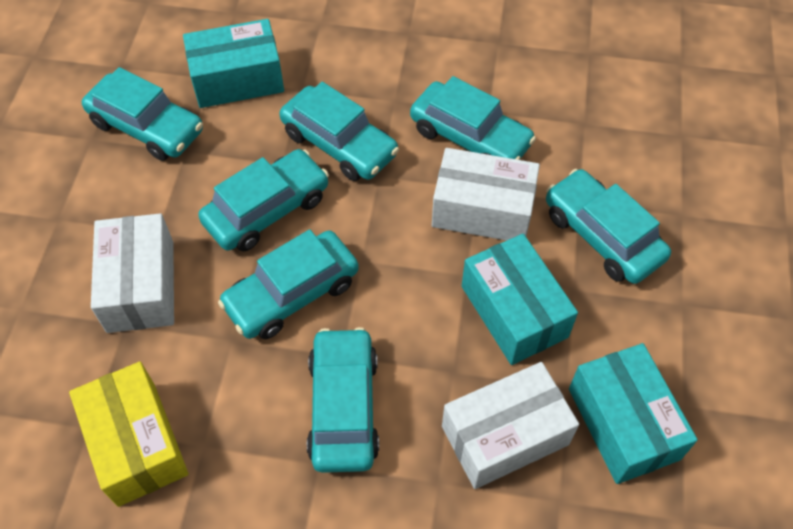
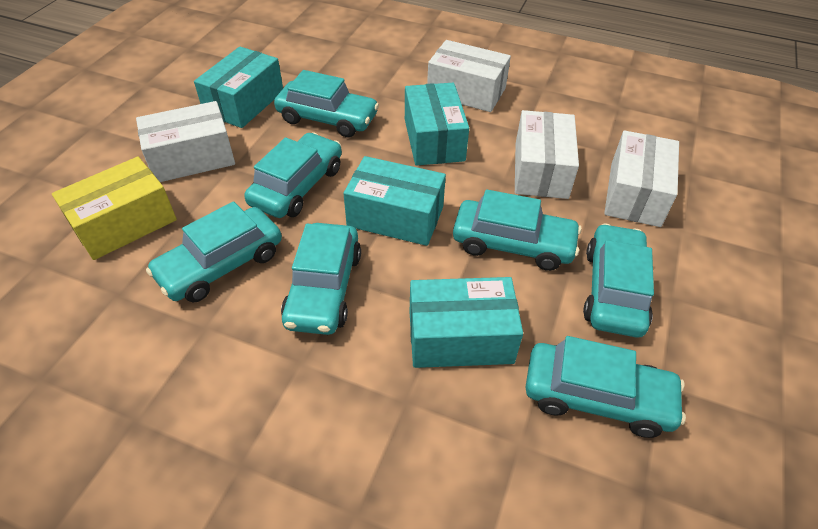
turquoise box: 3 -> 4
white box: 3 -> 4

